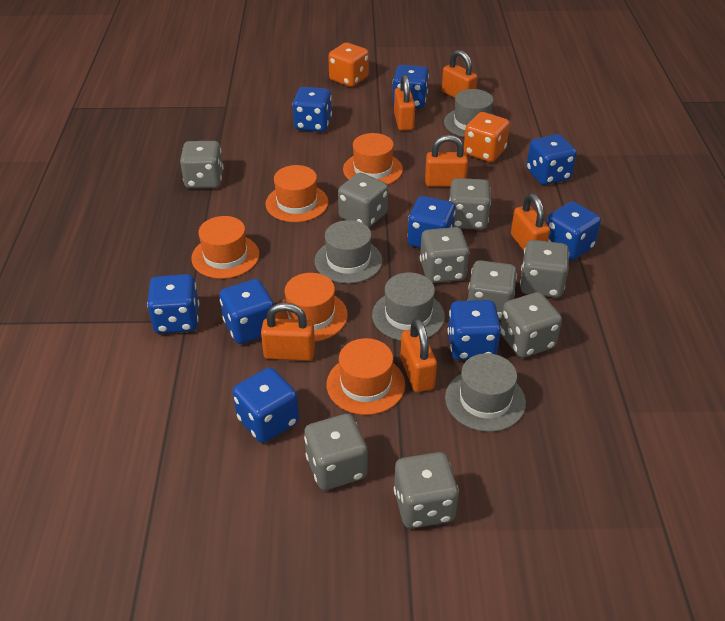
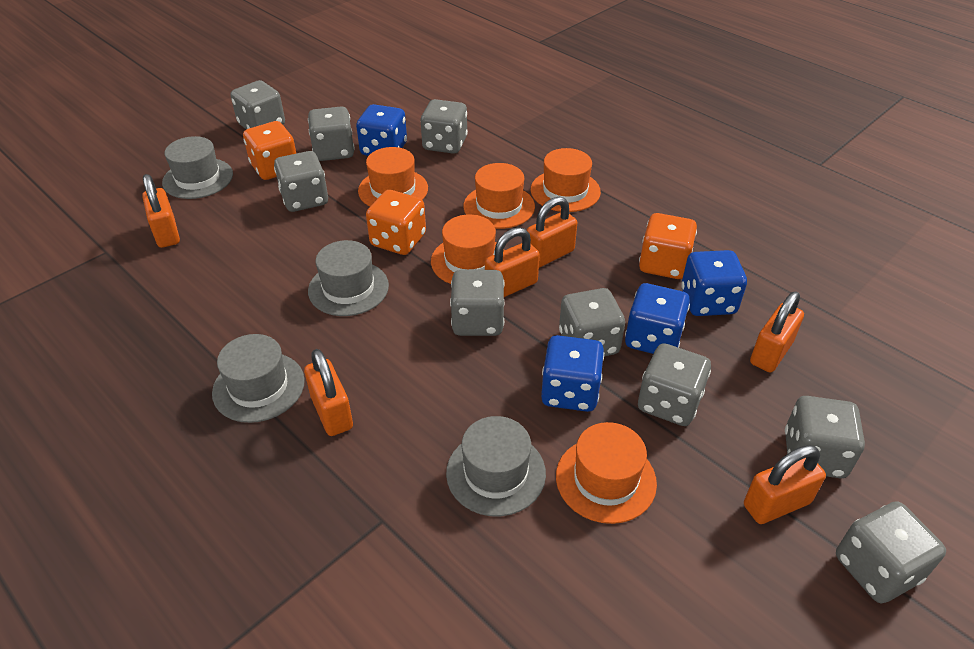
blue dice: 9 -> 4
orange dice: 2 -> 3

